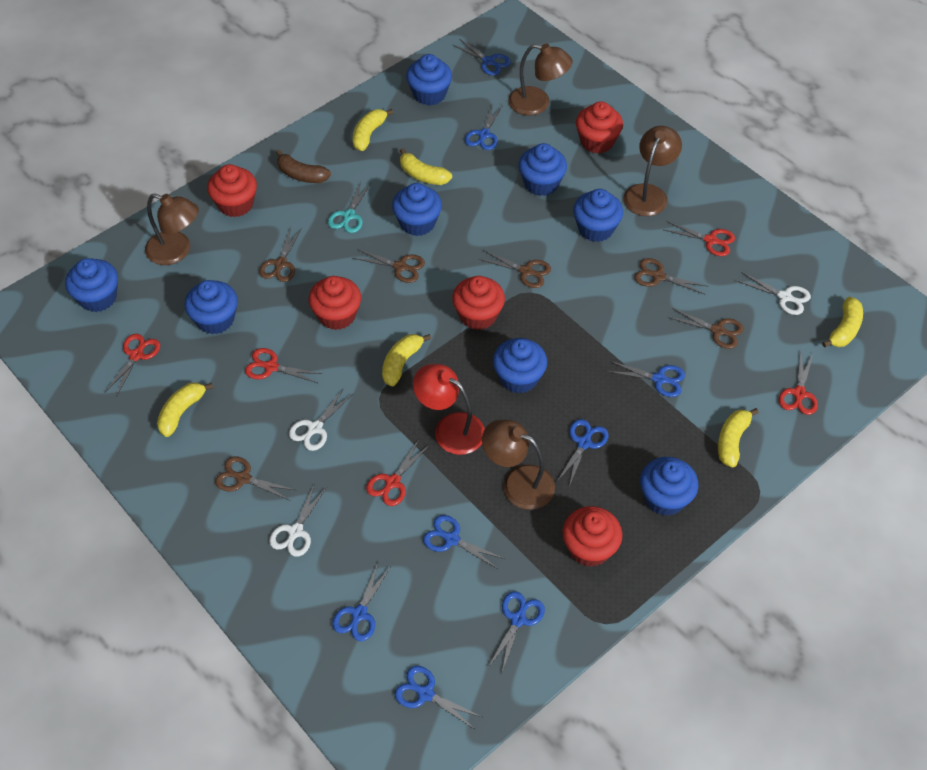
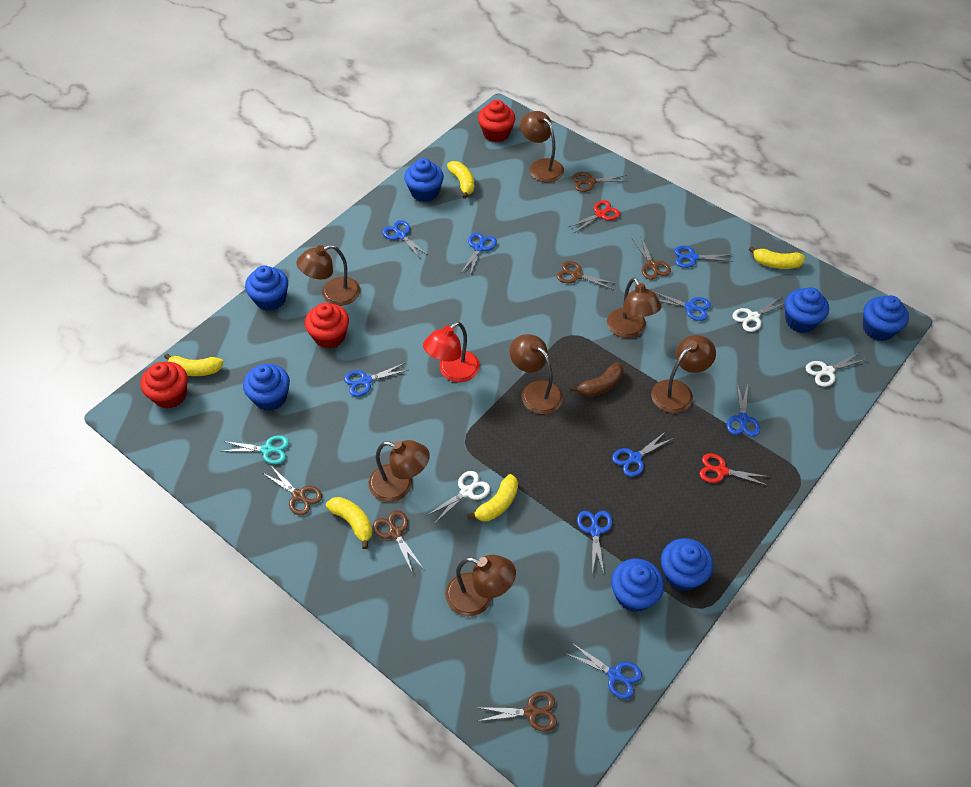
blue cupcake: 8 -> 7
blue scissors: 8 -> 9
brown lamp: 4 -> 7
red cupcake: 5 -> 3
red scissors: 5 -> 2
yellow banana: 6 -> 5

